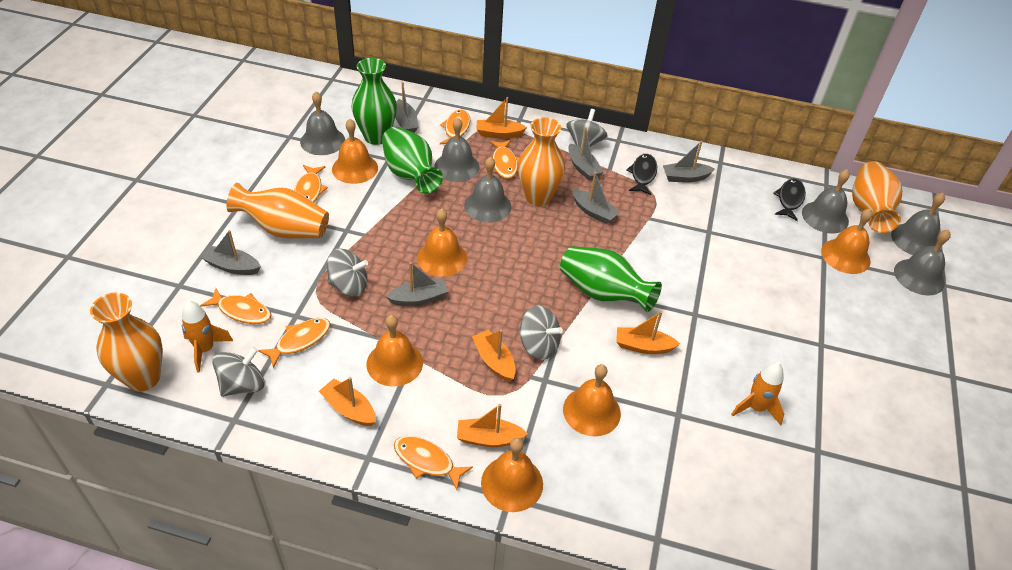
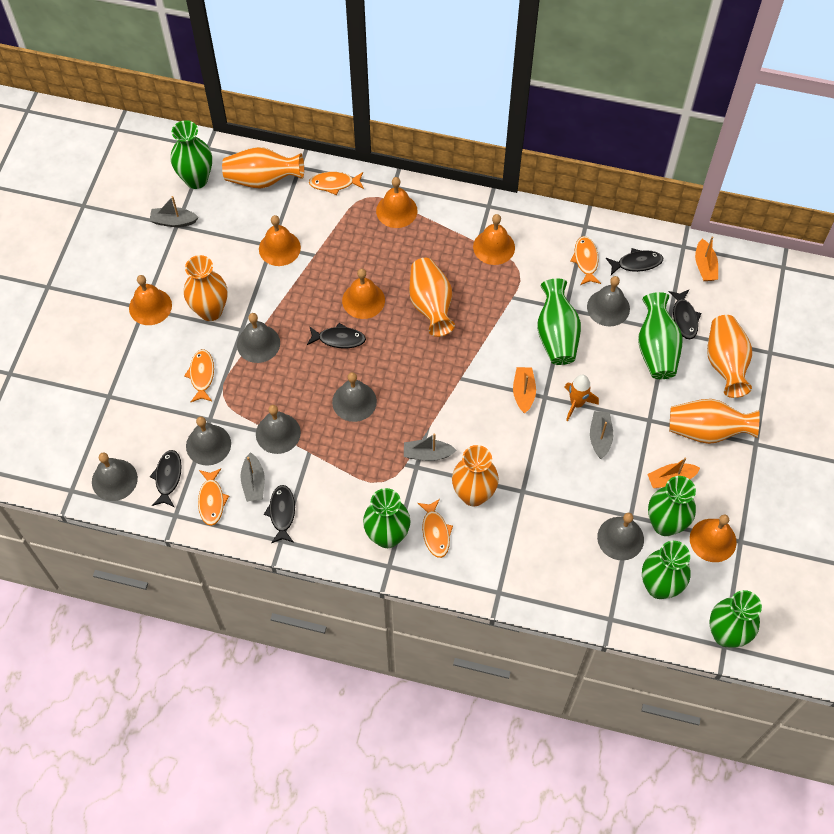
black fish: 2 -> 5
green vase: 3 -> 7
grey bell: 6 -> 7
grey boat: 6 -> 4
grey spinning top: 4 -> 0
orange boat: 5 -> 3
orange fish: 6 -> 5
orange rocket: 2 -> 1
orange vase: 4 -> 6

